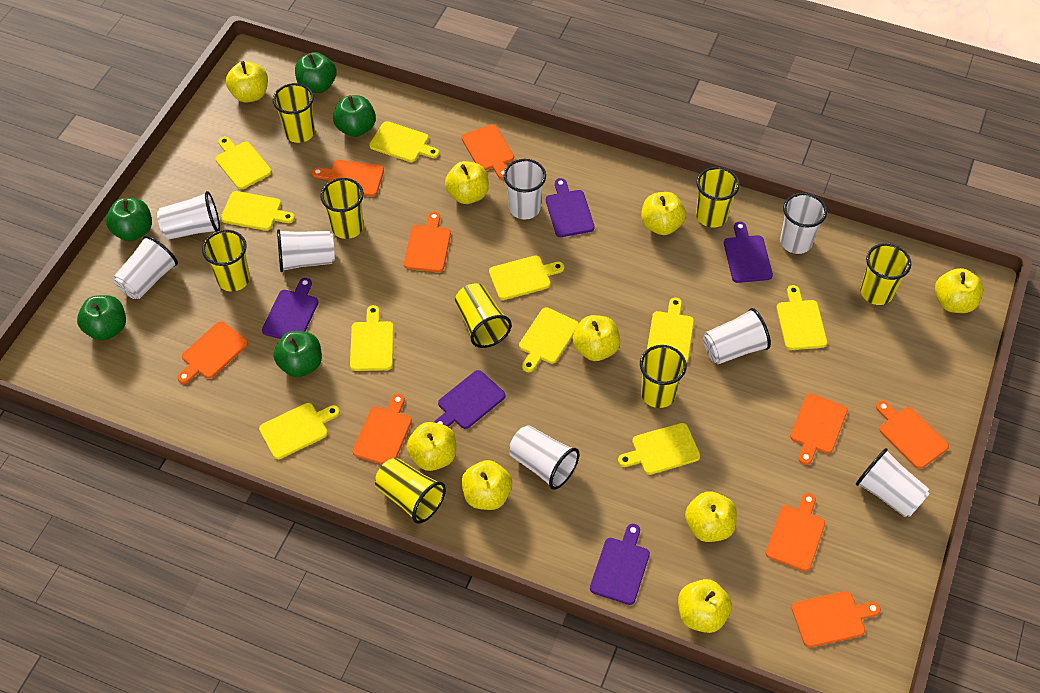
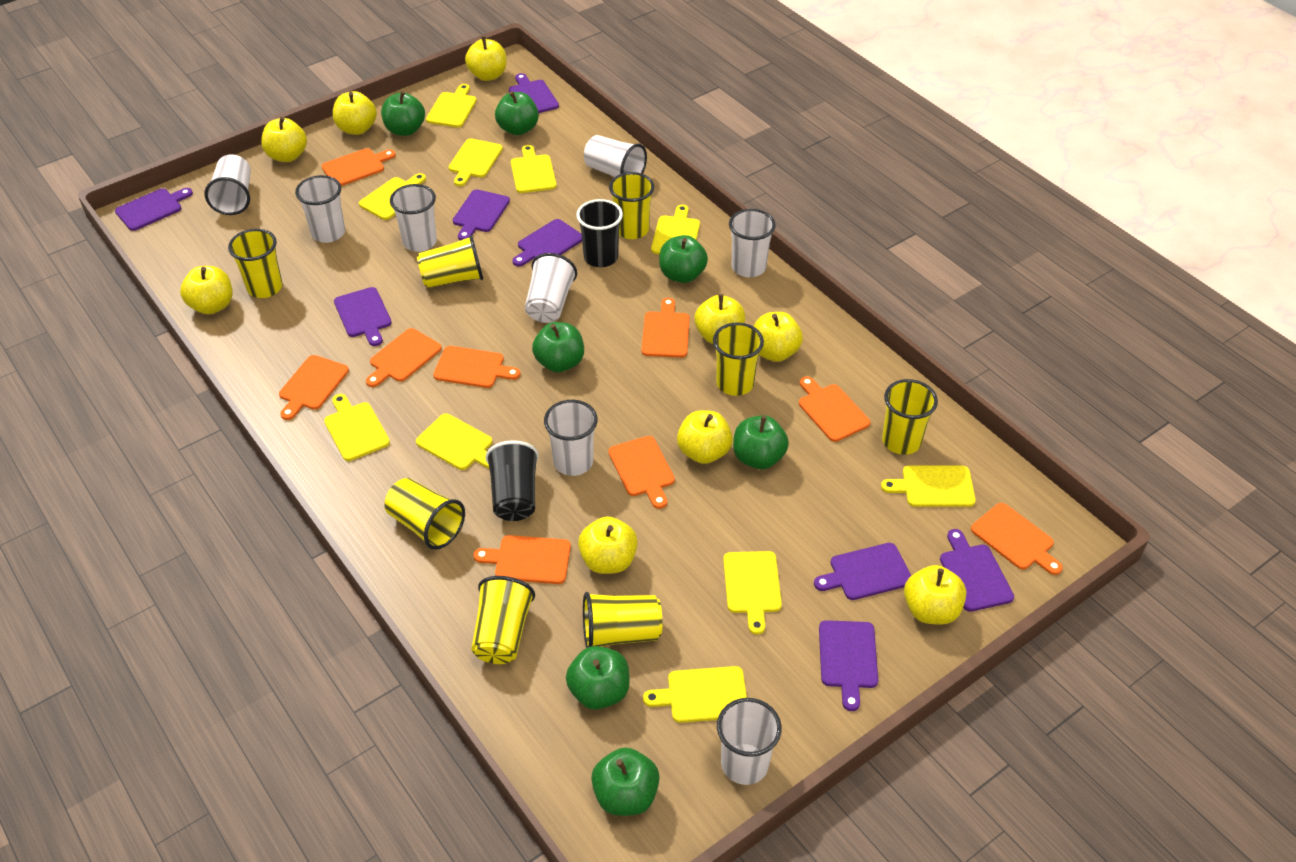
black cup: 0 -> 2
green apple: 5 -> 7
purple cutting board: 5 -> 8

